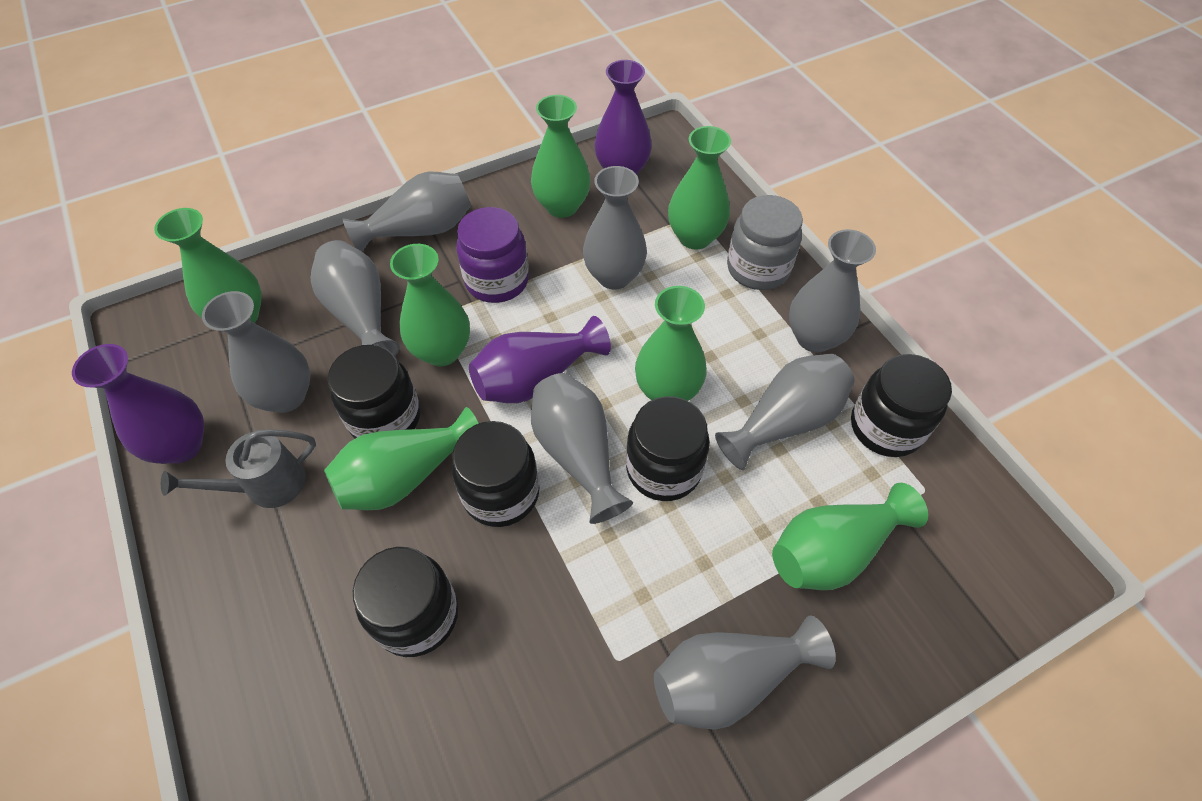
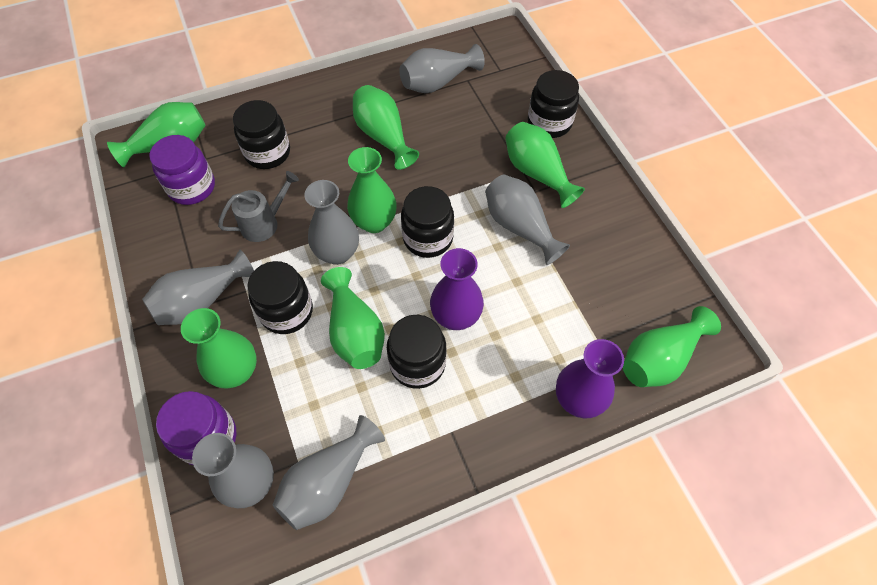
grey jar: 1 -> 0
grey vase: 8 -> 6
purple jar: 1 -> 2
purple vase: 3 -> 2

